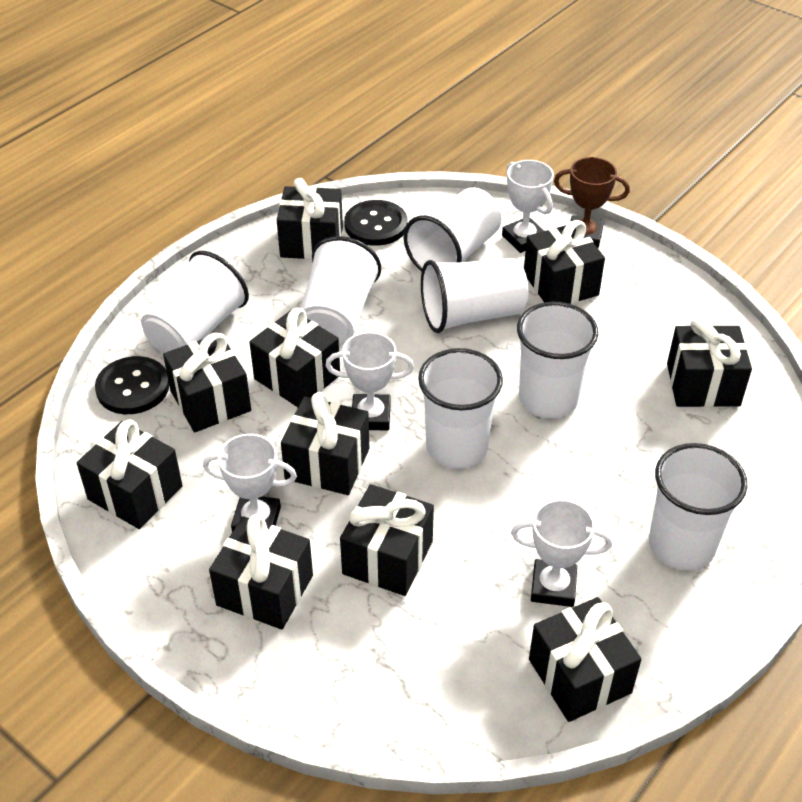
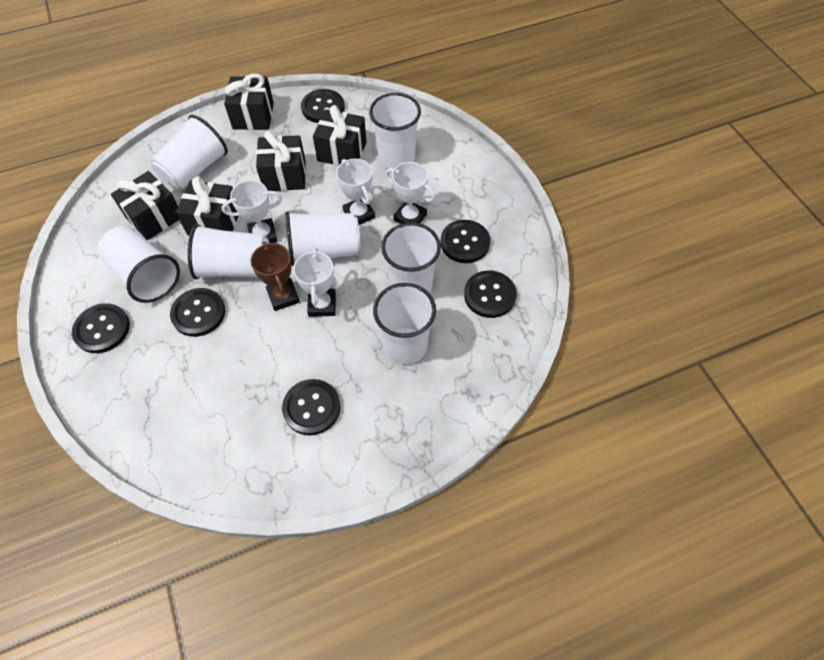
black button: 2 -> 6
black gift: 10 -> 5

